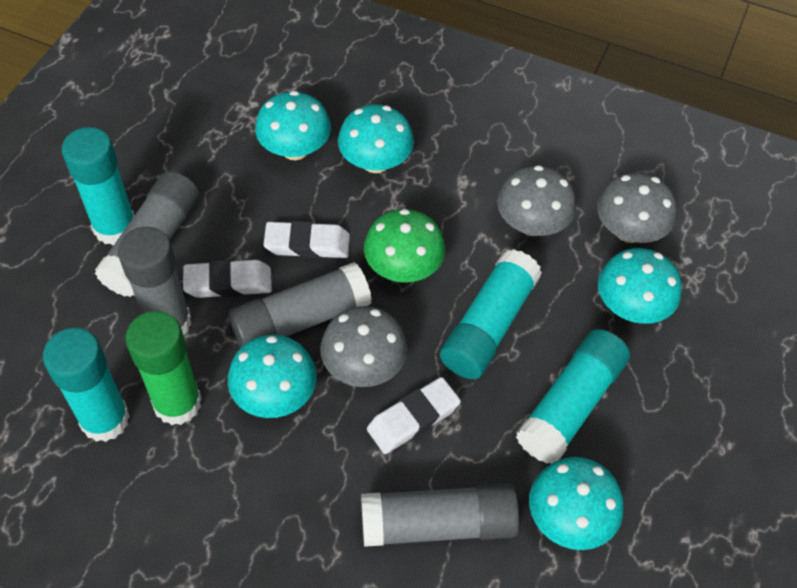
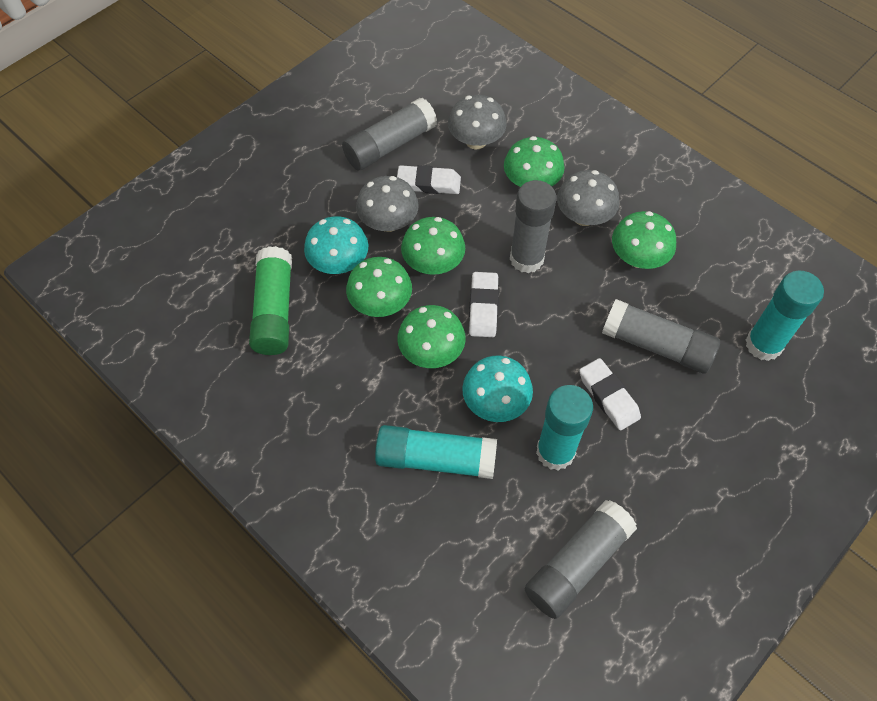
green mushroom: 1 -> 5
turquoise glue stick: 4 -> 3
turquoise mushroom: 5 -> 2

